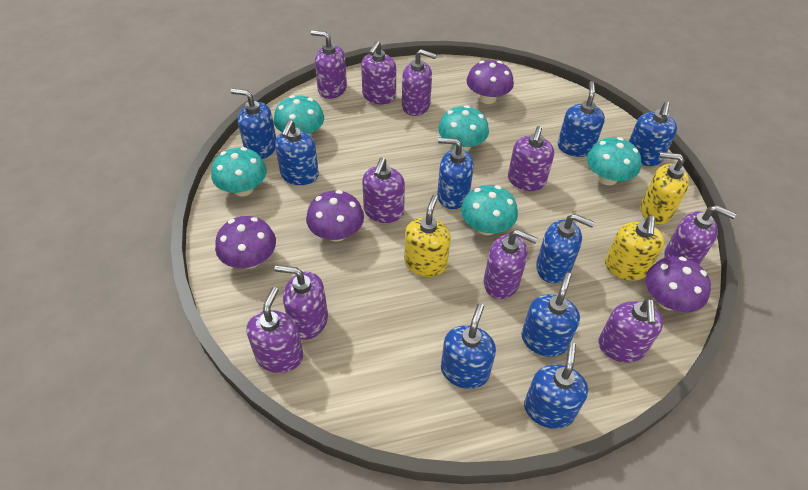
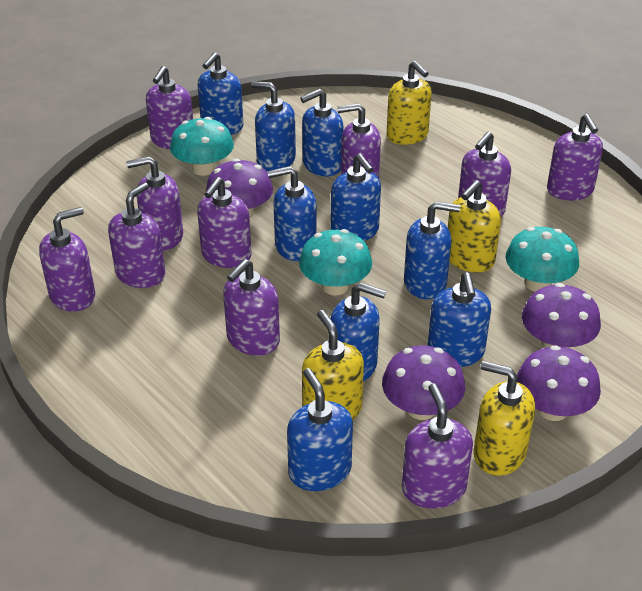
turquoise mushroom: 5 -> 3
yellow soap dispenser: 3 -> 4

